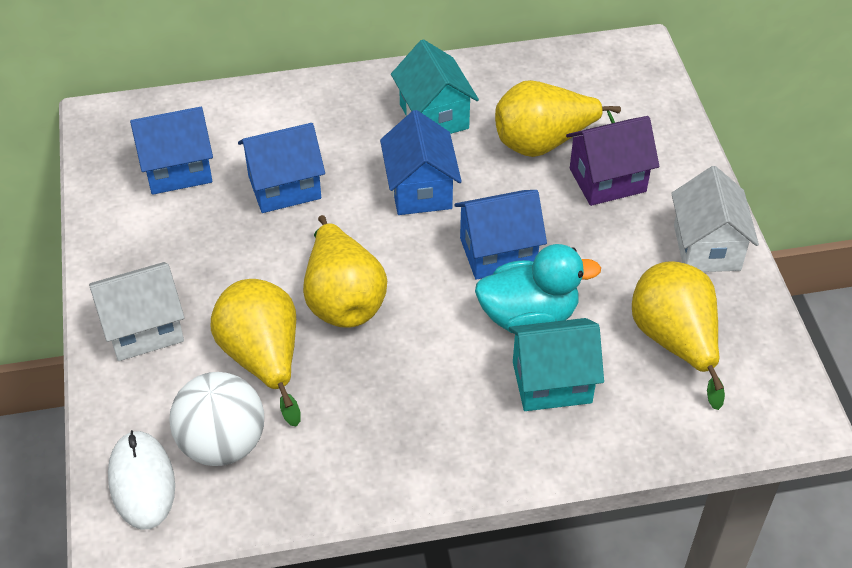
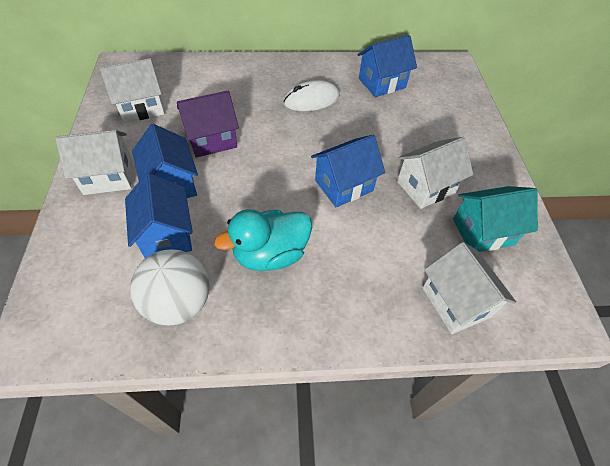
turquoise house: 2 -> 1
white house: 2 -> 4
yellow pear: 4 -> 0

